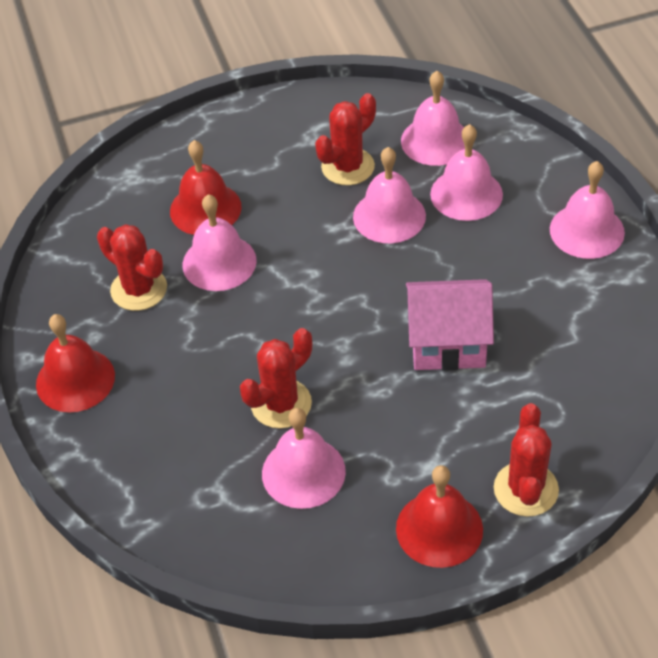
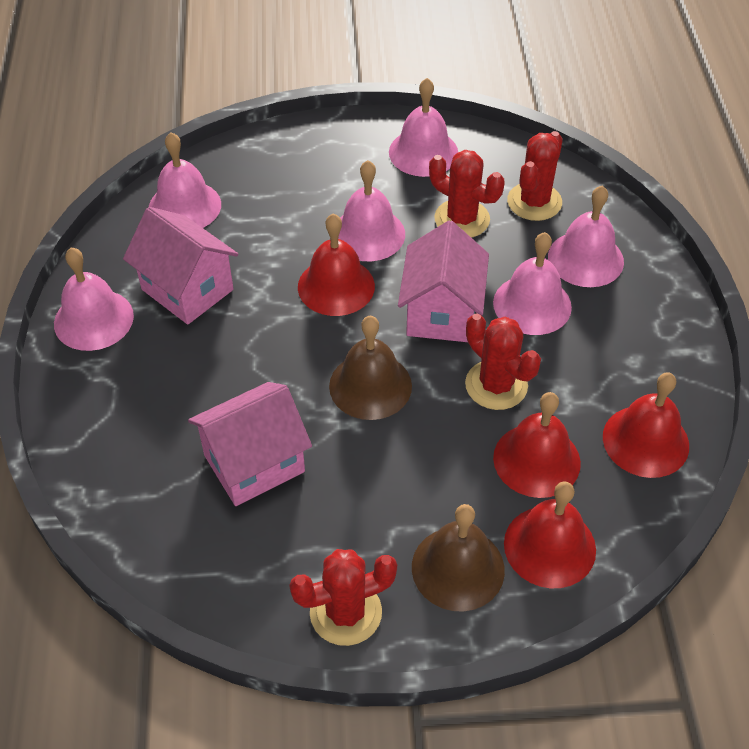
brown bell: 0 -> 2
pink house: 1 -> 3
red bell: 3 -> 4

